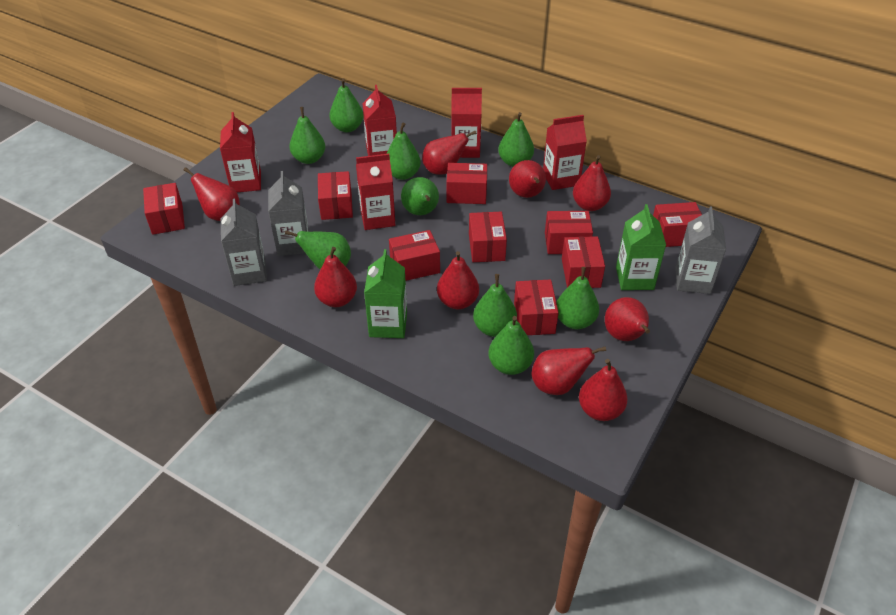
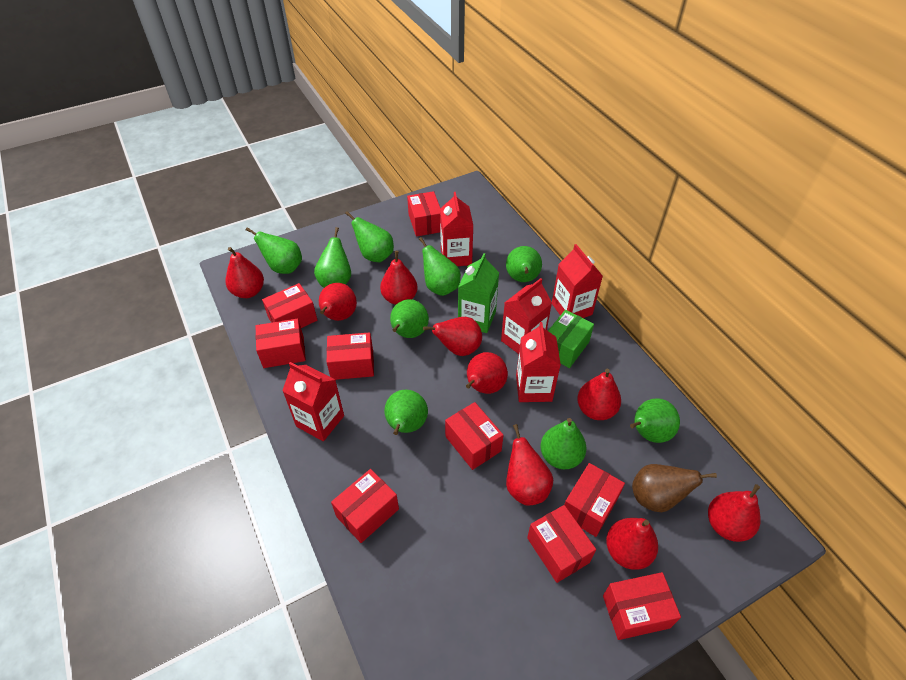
brown pear: 0 -> 1
green box: 0 -> 1
green carton: 2 -> 1
grey carton: 3 -> 0

